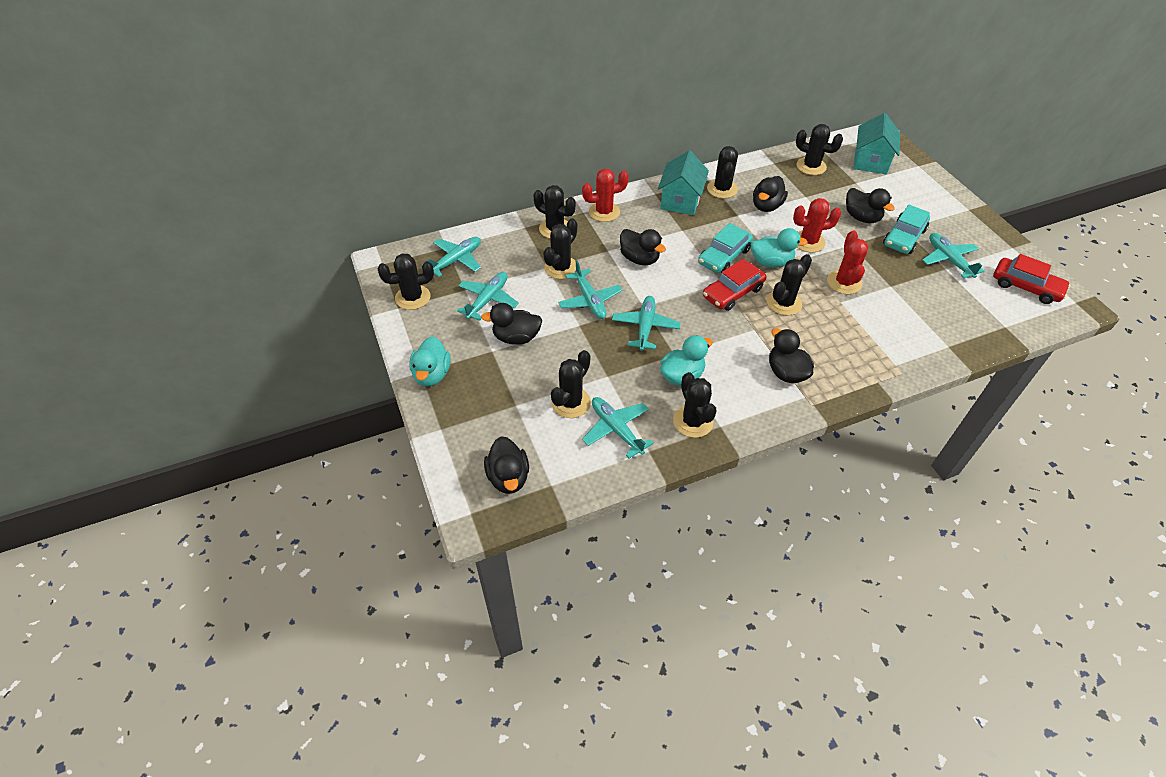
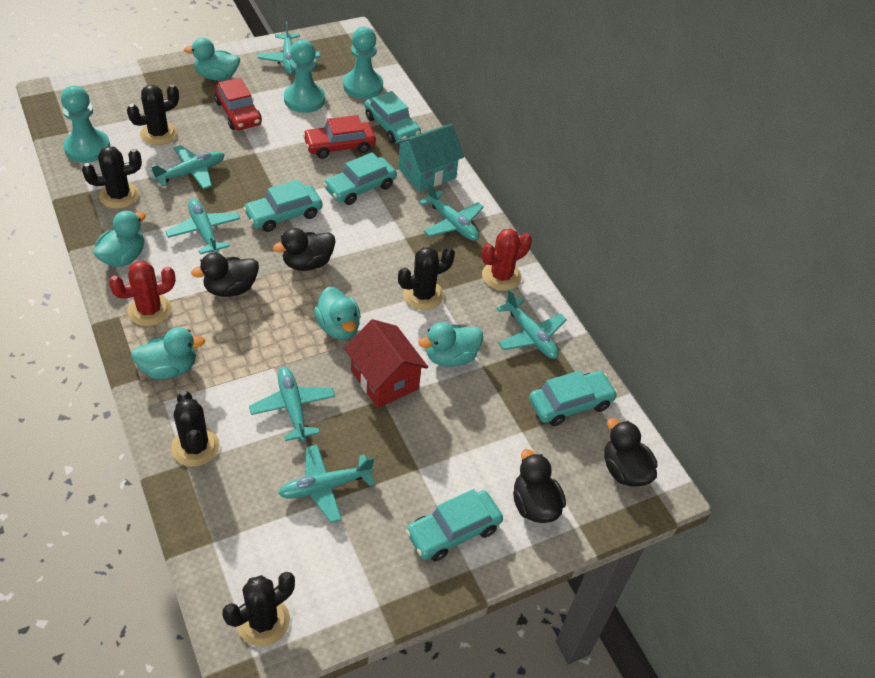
black cactus: 8 -> 5
black duck: 6 -> 4
red cactus: 3 -> 2
red house: 0 -> 1
turquoise car: 2 -> 5
turquoise duck: 3 -> 5
turquoise house: 2 -> 1
turquoise pawn: 0 -> 3
turquoise plane: 6 -> 7

